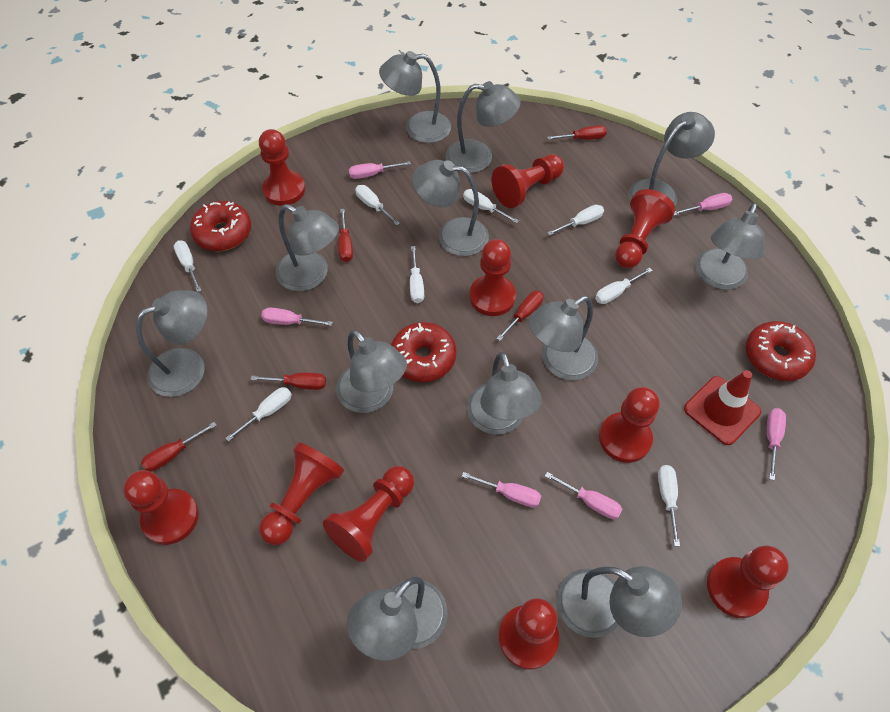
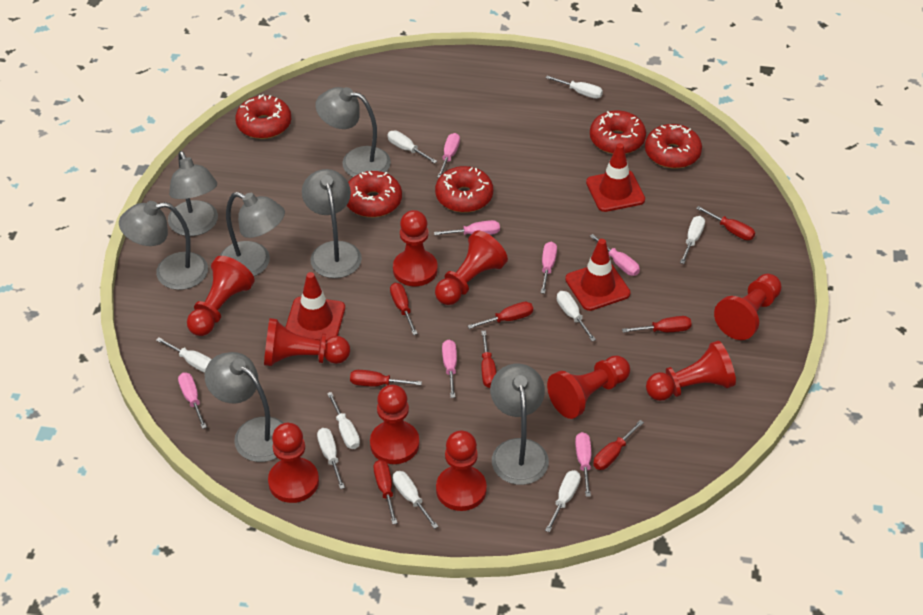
grey lamp: 12 -> 7
pink screwdriver: 6 -> 7
red donut: 3 -> 5
red screwdriver: 5 -> 8
red traffic cone: 1 -> 3
white screwdriver: 8 -> 9

